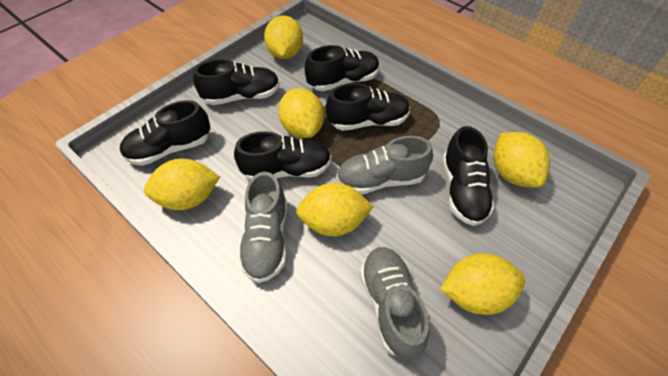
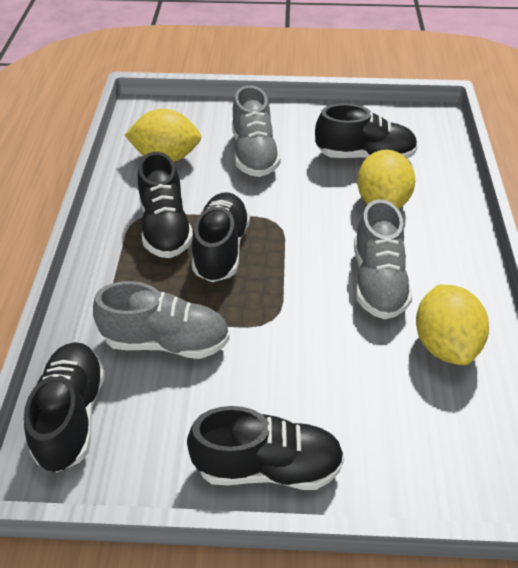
black shoe: 6 -> 5
yellow lemon: 6 -> 3

